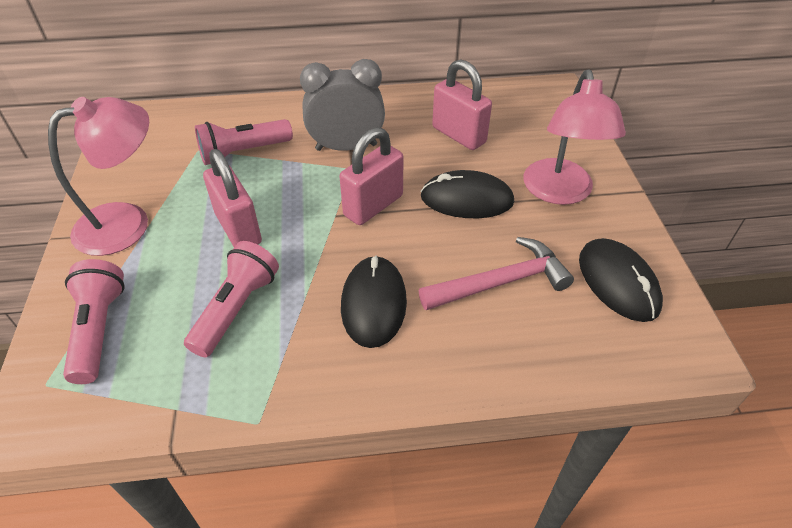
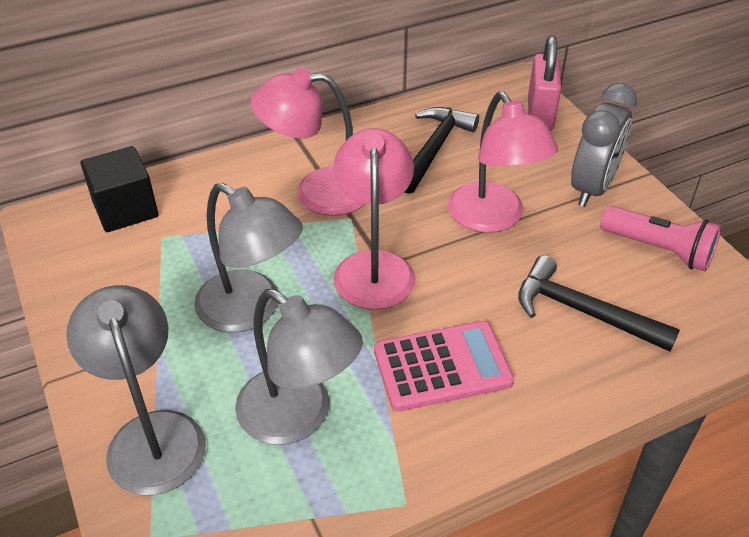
black cube: 0 -> 1
black hammer: 0 -> 2
black mouse: 3 -> 0
grey lamp: 0 -> 3
pink calculator: 0 -> 1
pink flashlight: 3 -> 1
pink hammer: 1 -> 0
pink lamp: 2 -> 3
pink padlock: 3 -> 1

